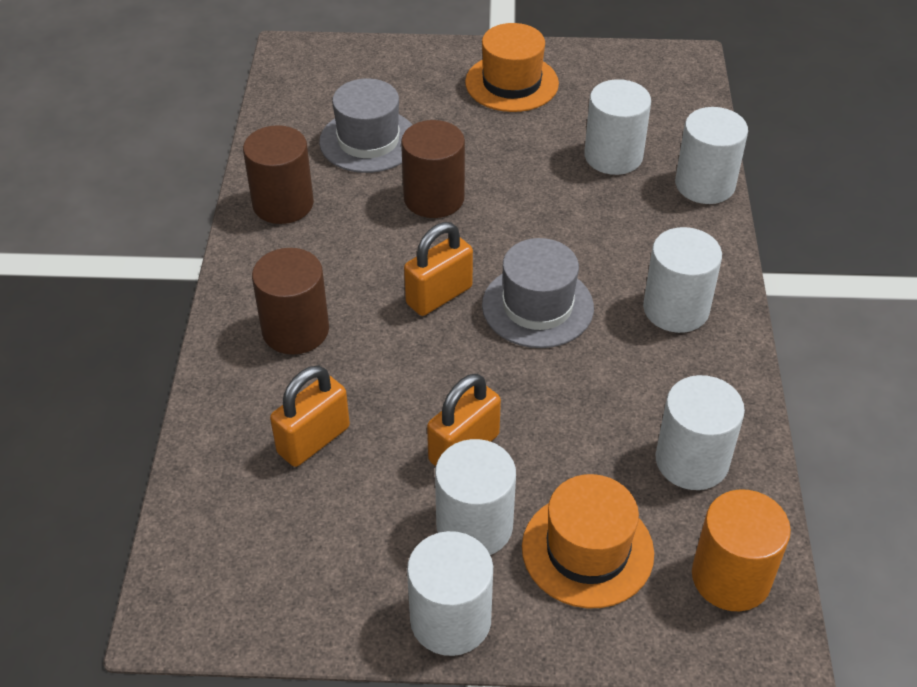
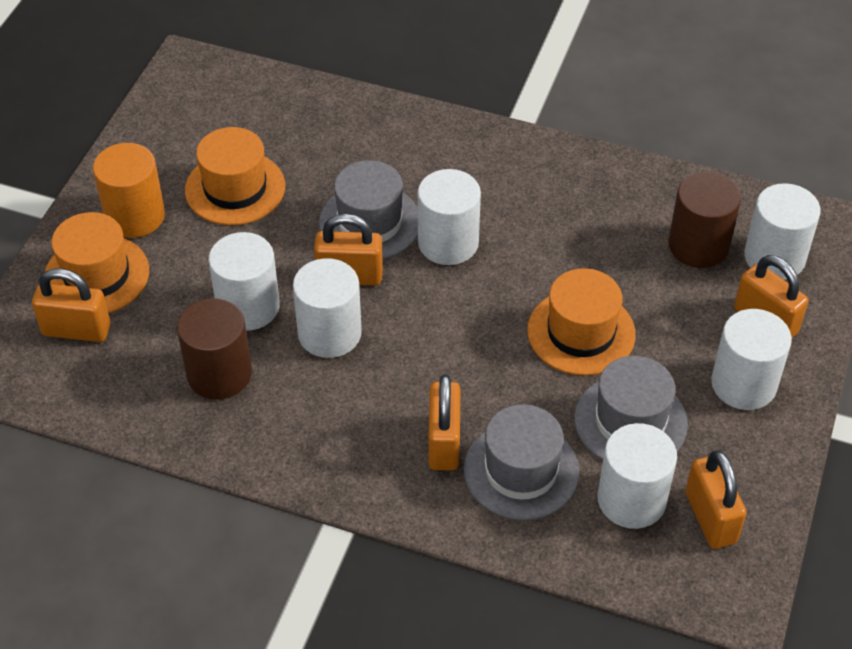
brown cylinder: 3 -> 2
grey hat: 2 -> 3
orange hat: 2 -> 3
orange padlock: 3 -> 5

